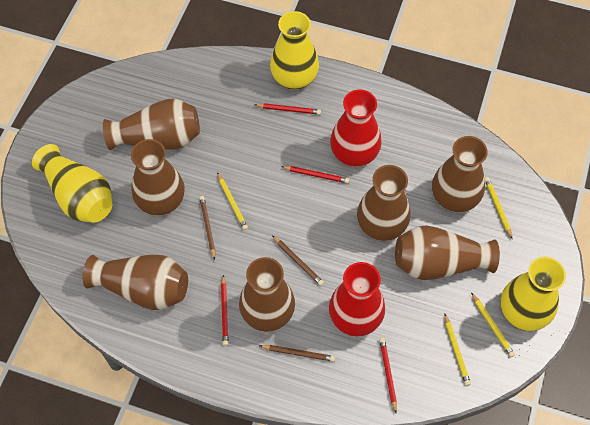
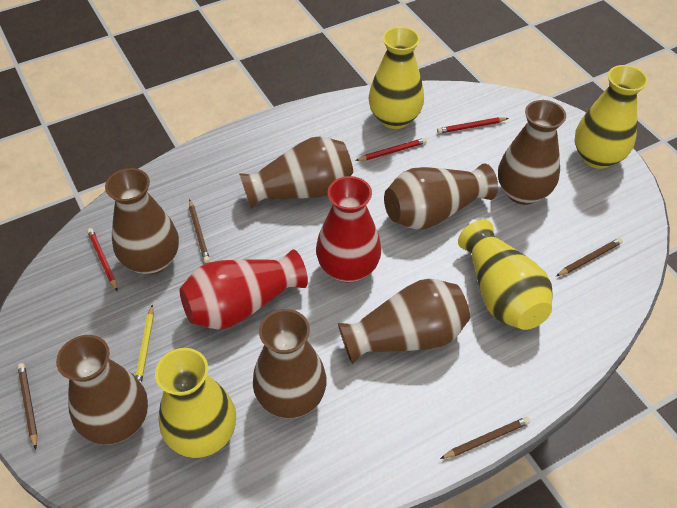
brown pencil: 3 -> 4
red pencil: 4 -> 3
yellow pencil: 4 -> 1
yellow vase: 3 -> 4

